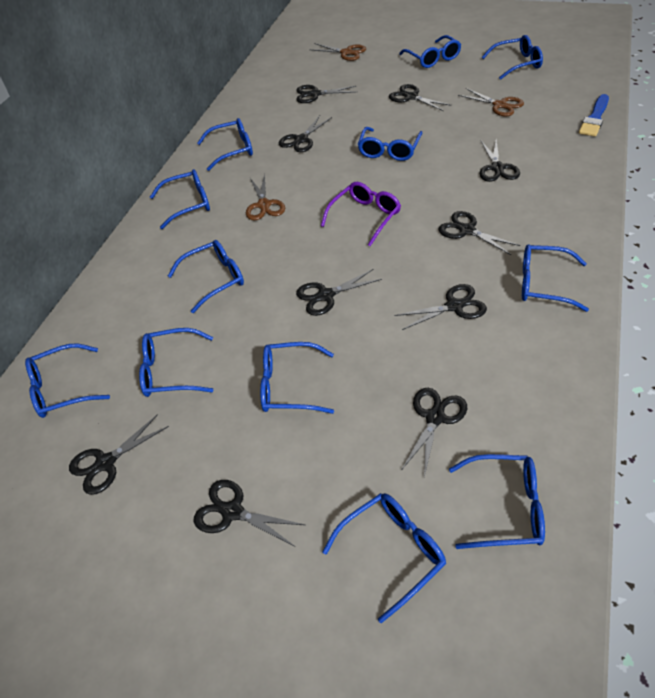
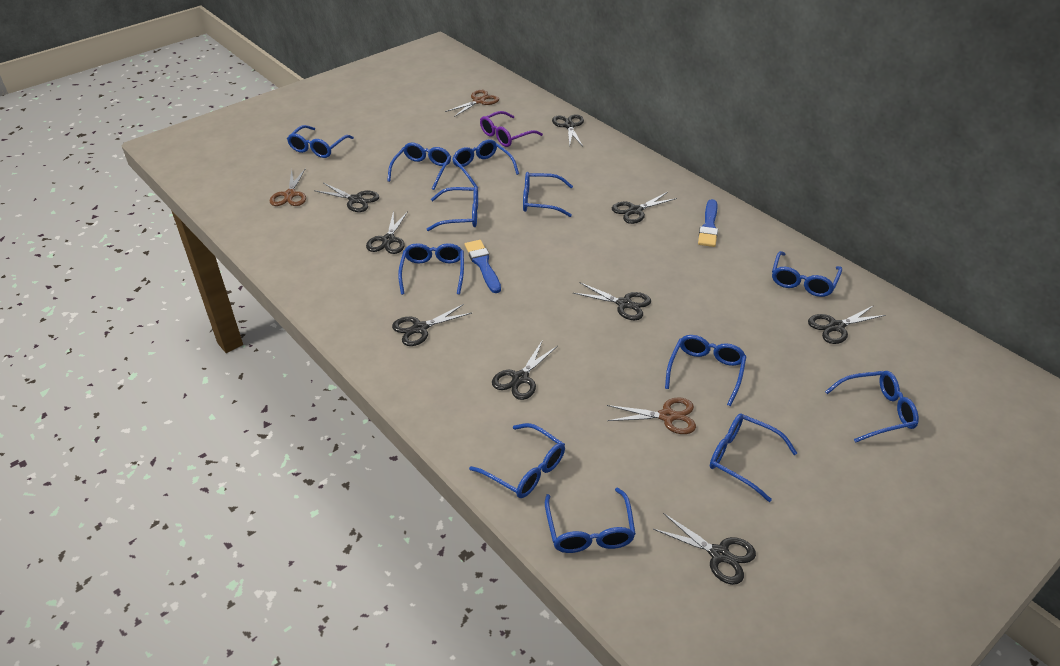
black scissors: 10 -> 9
blue brush: 1 -> 2

